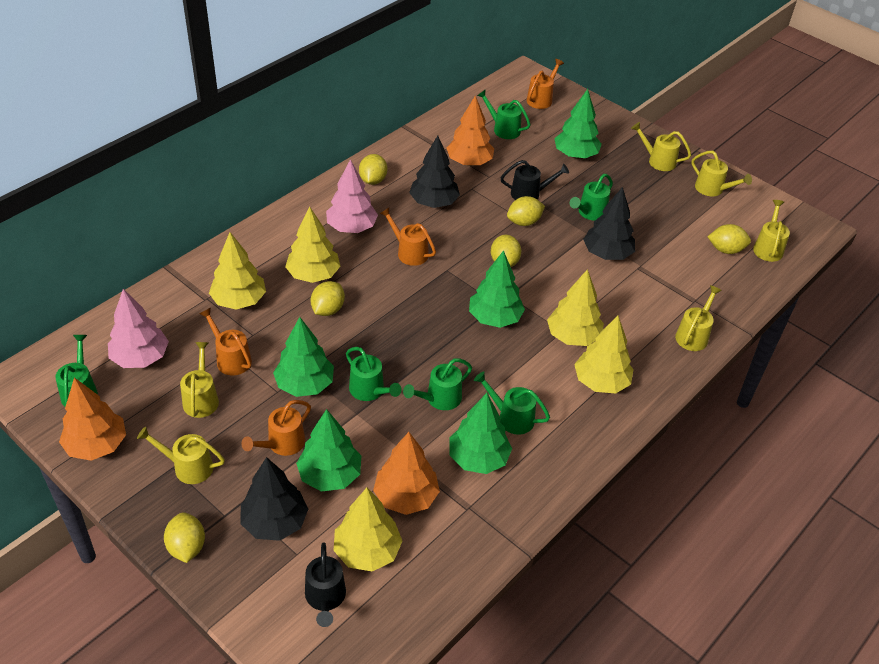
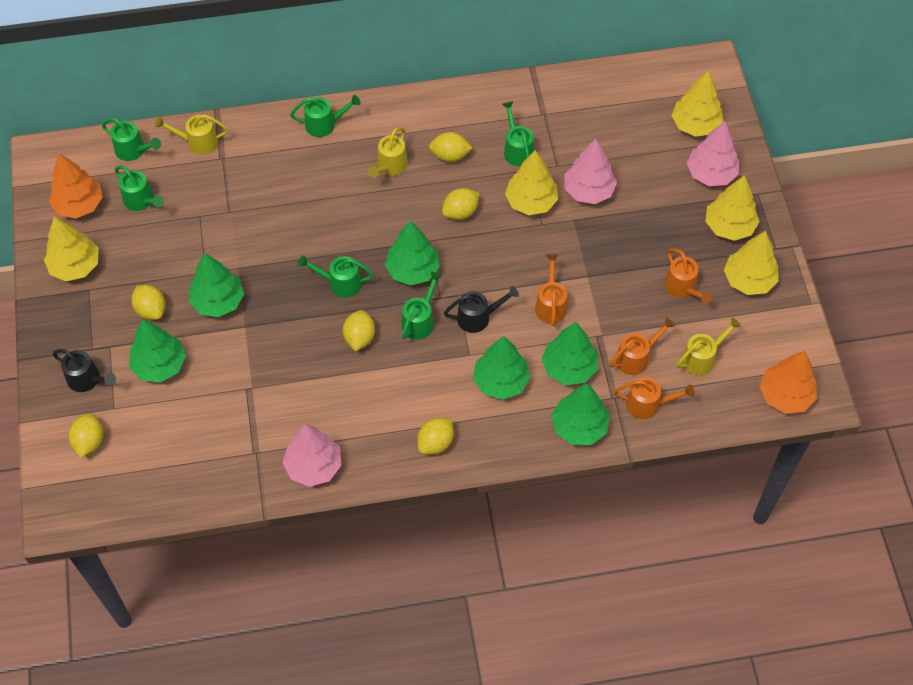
black tree: 3 -> 0
green tree: 5 -> 6
orange tree: 3 -> 2
pink tree: 2 -> 3
yellow watering can: 6 -> 3

